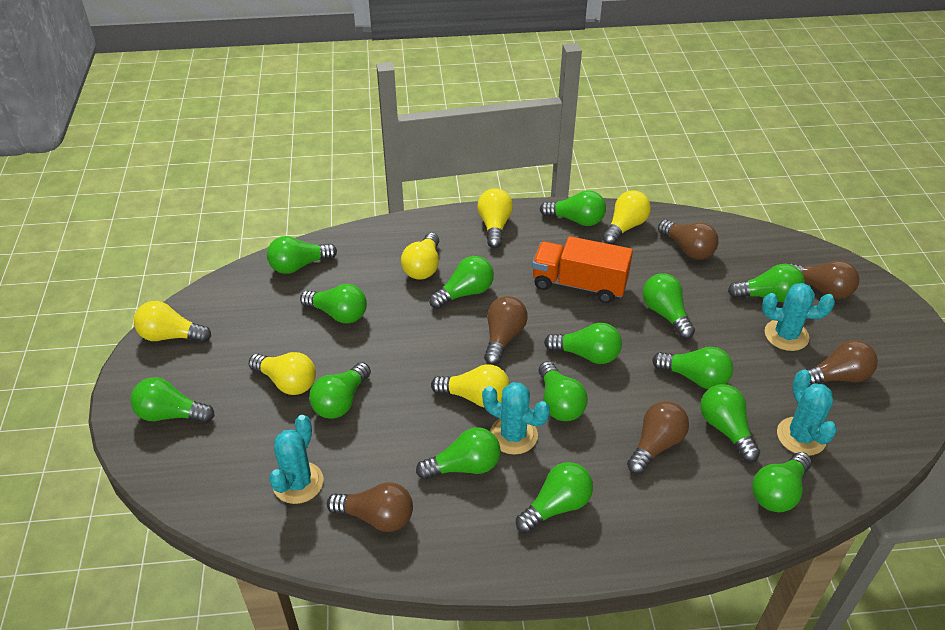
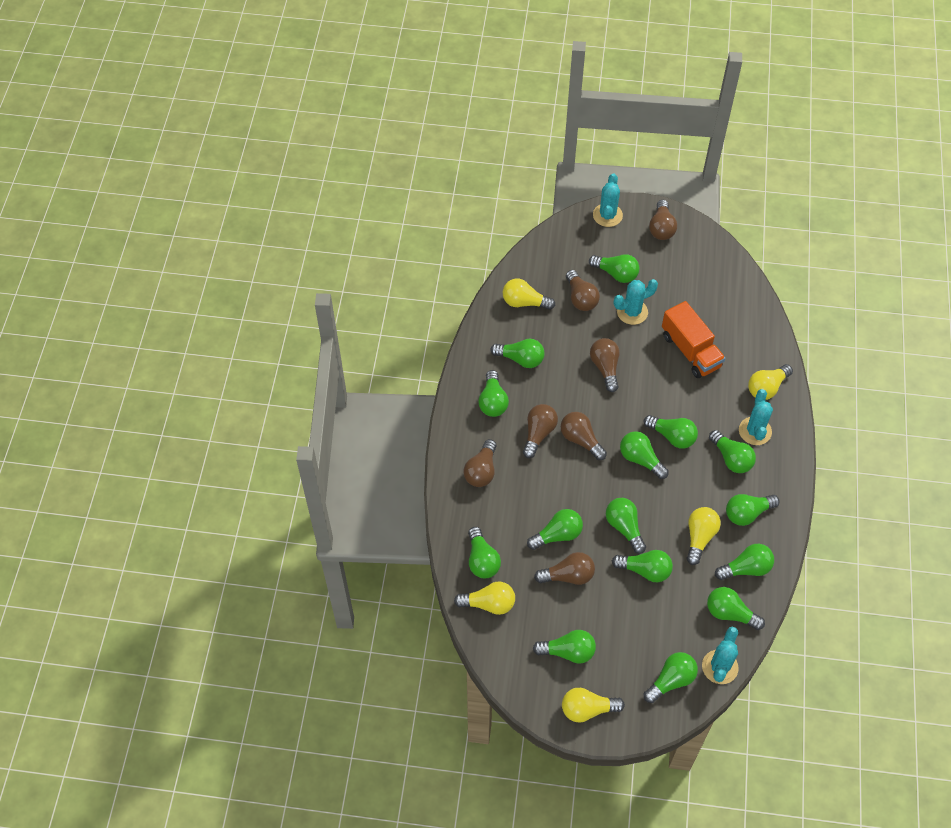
brown light bulb: 6 -> 7
yellow light bulb: 6 -> 5

